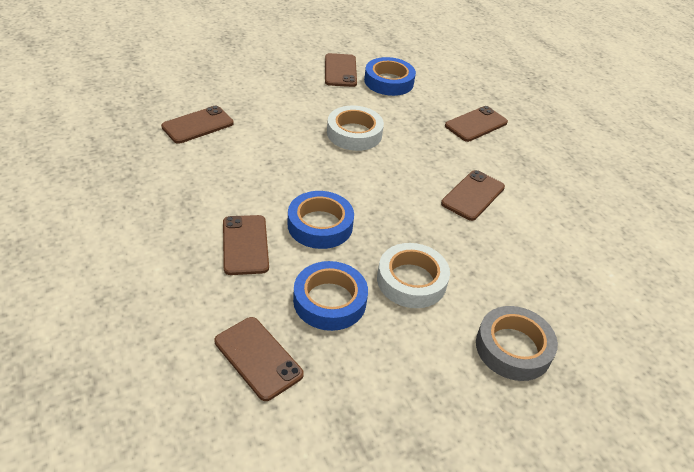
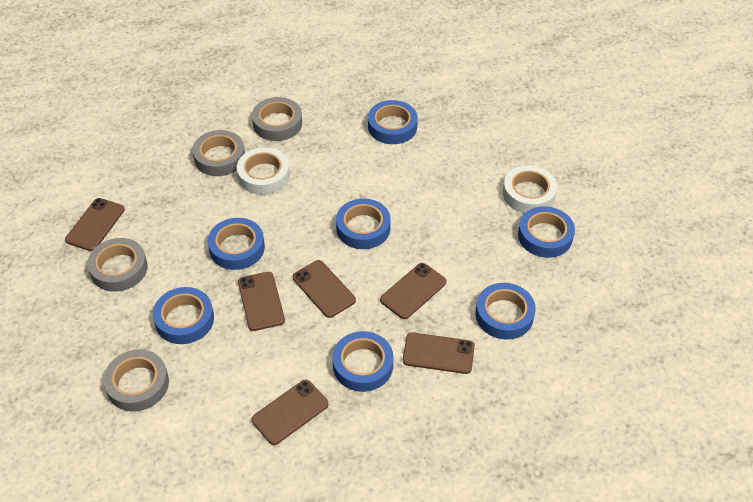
blue tape: 3 -> 7
grey tape: 1 -> 4

